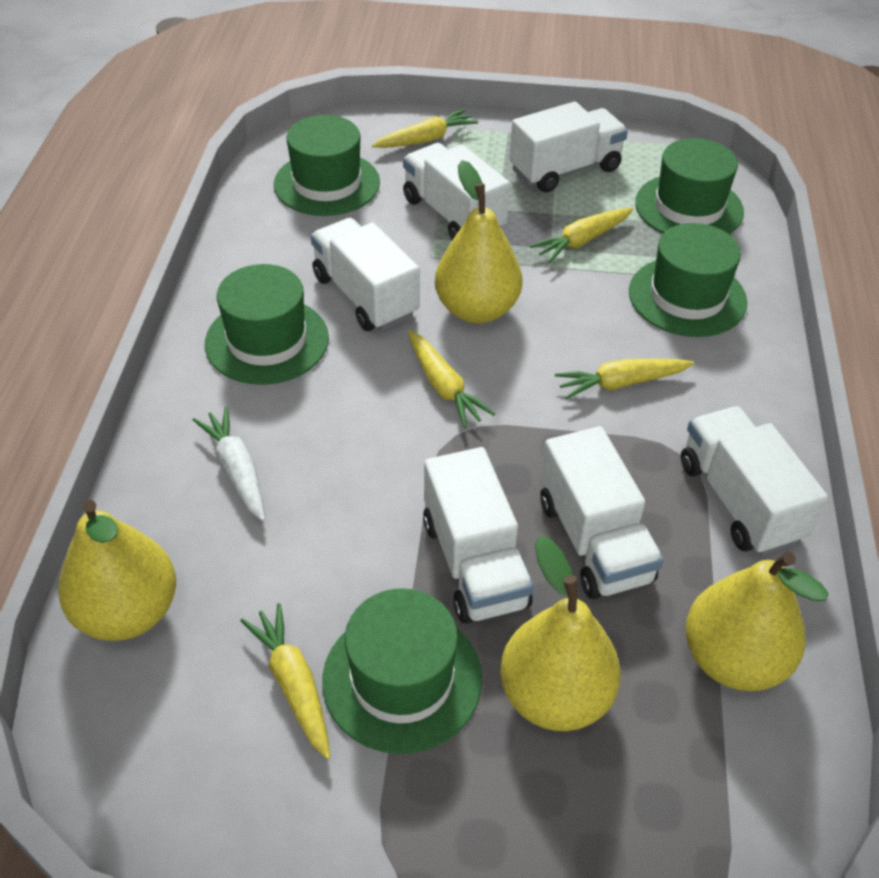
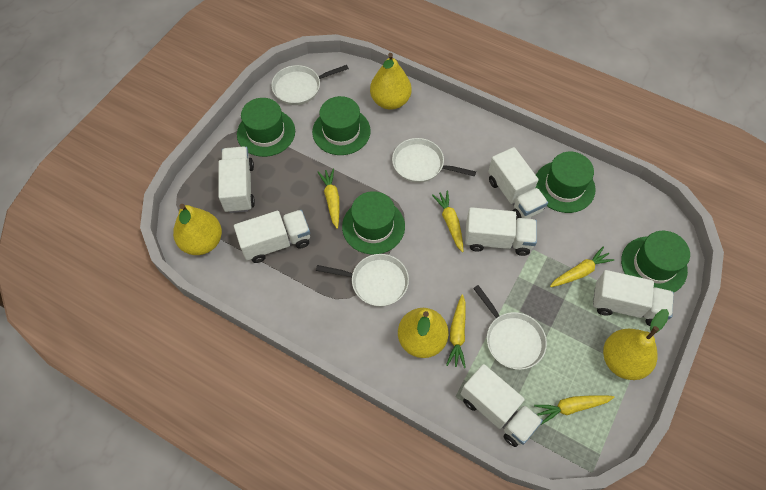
white carrot: 1 -> 0
white pan: 0 -> 4

